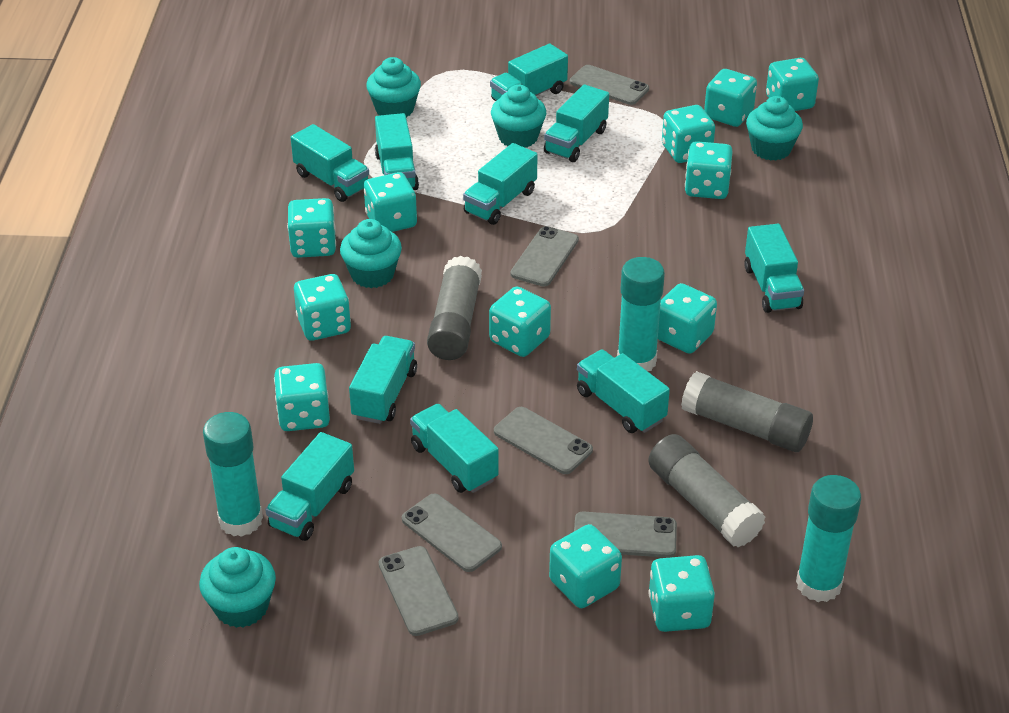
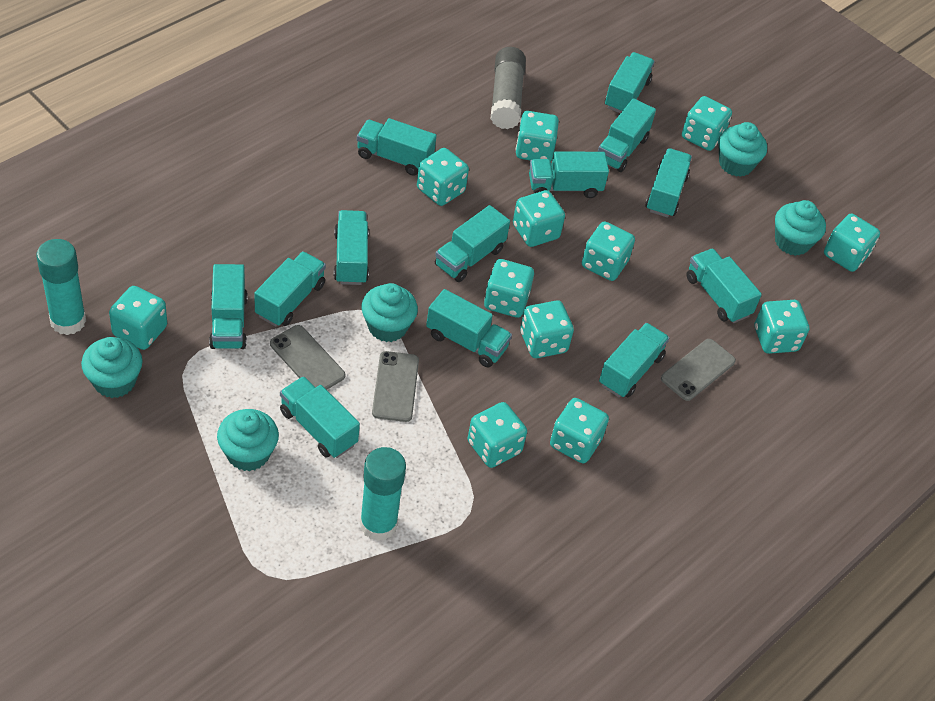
grey glue stick: 3 -> 1
grey phone: 6 -> 3
turquoise glue stick: 3 -> 2
turquoise truck: 10 -> 13

